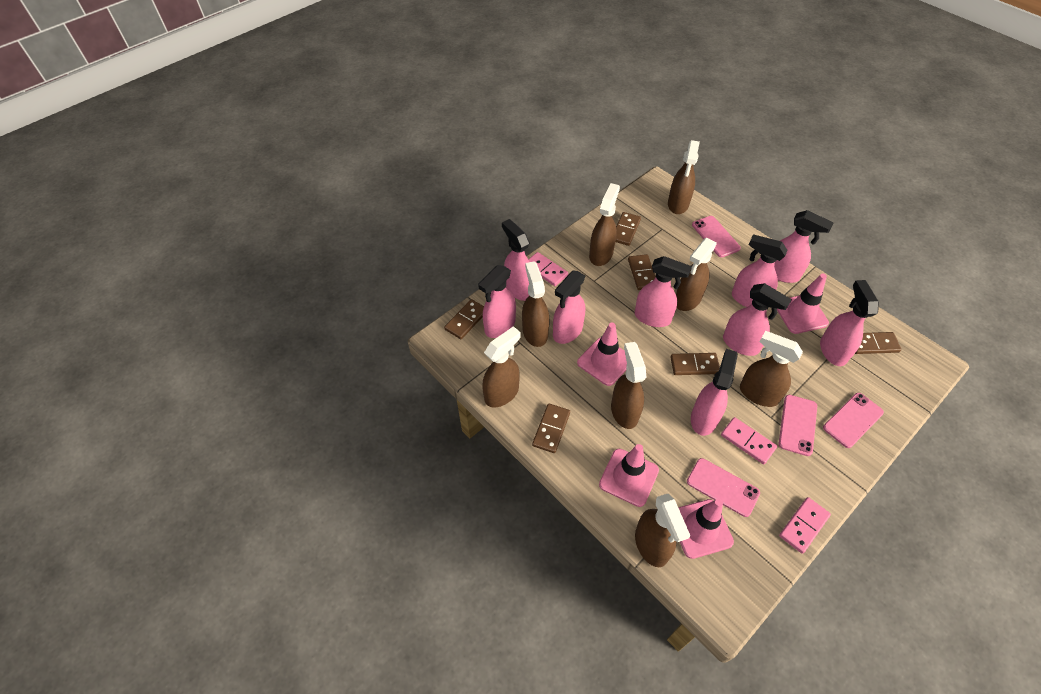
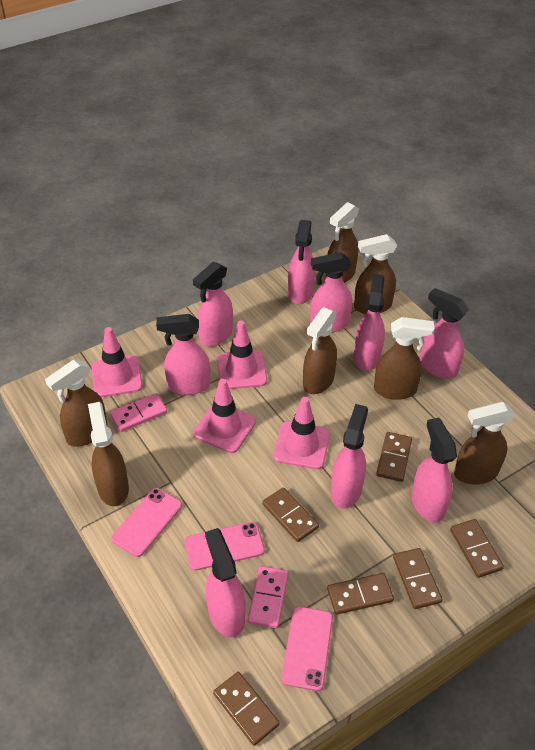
brown spray bottle: 8 -> 7
pink domino: 3 -> 2
pink phone: 4 -> 3

